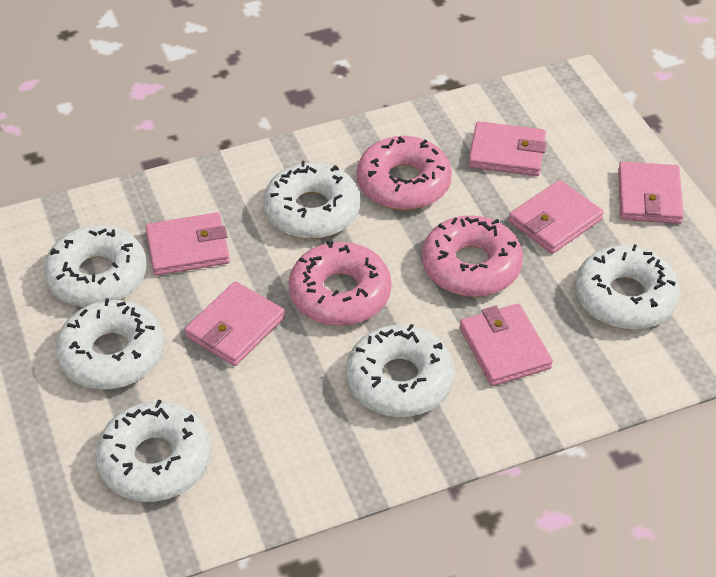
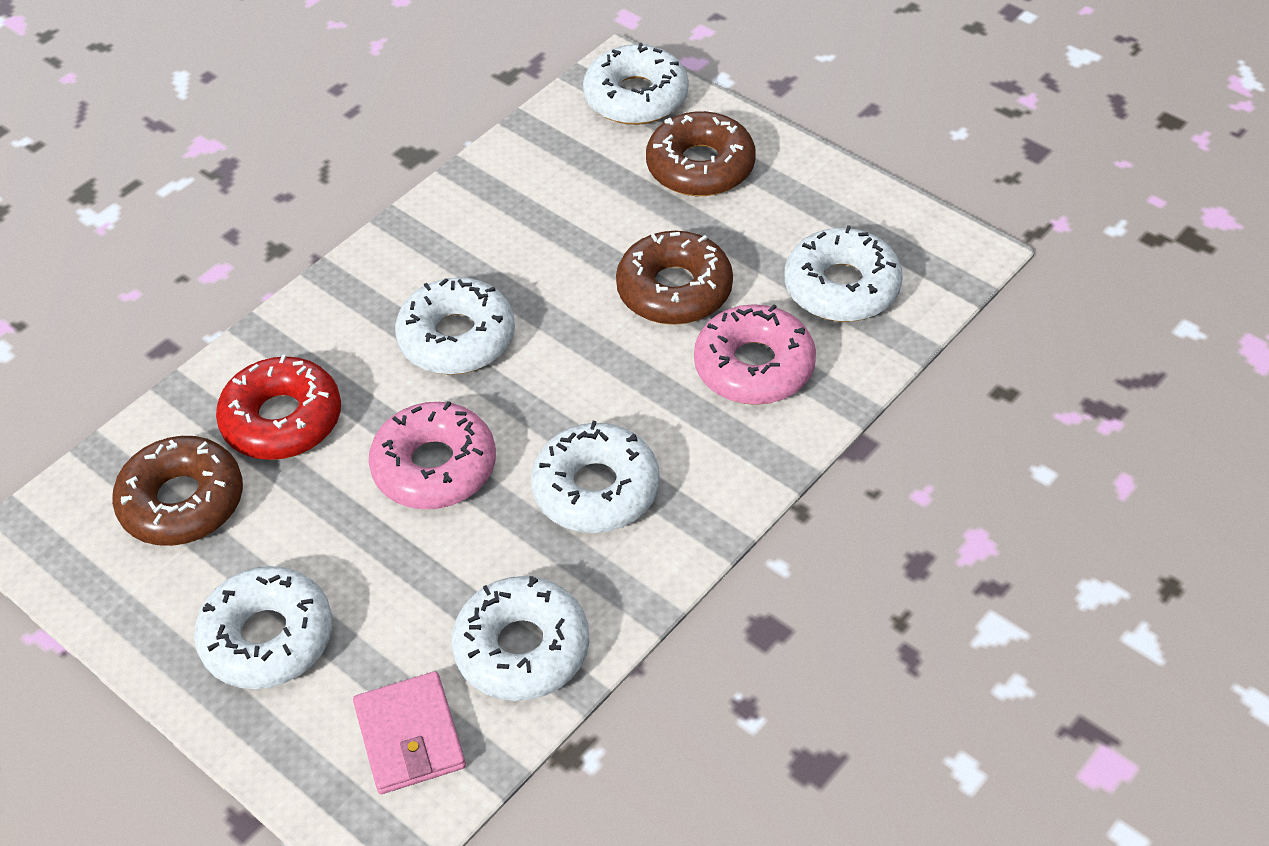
brown donut: 0 -> 3
pink donut: 3 -> 2
pink wallet: 6 -> 1
red donut: 0 -> 1

